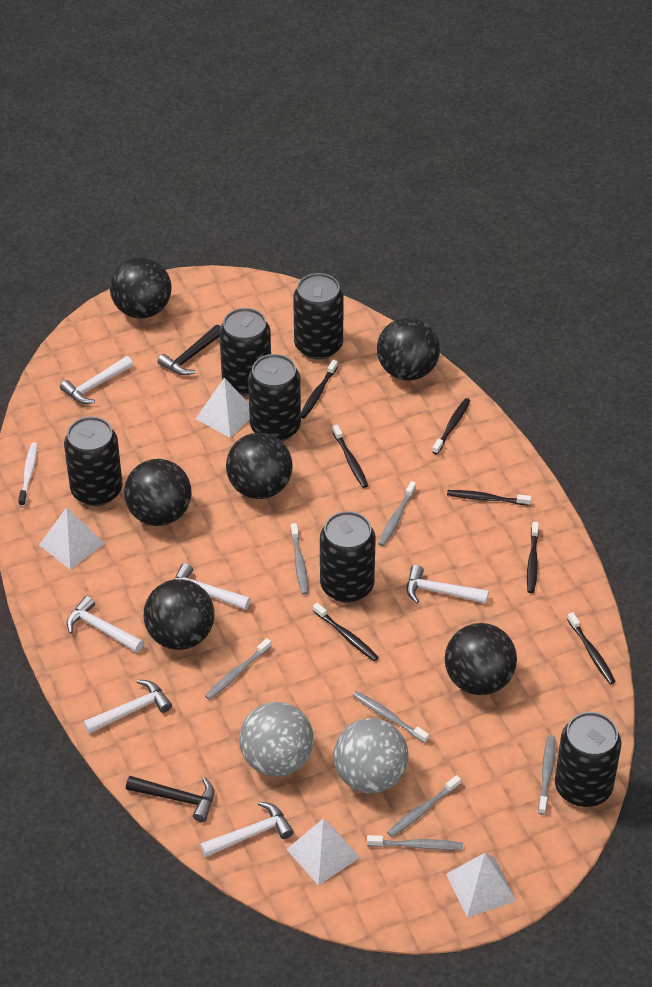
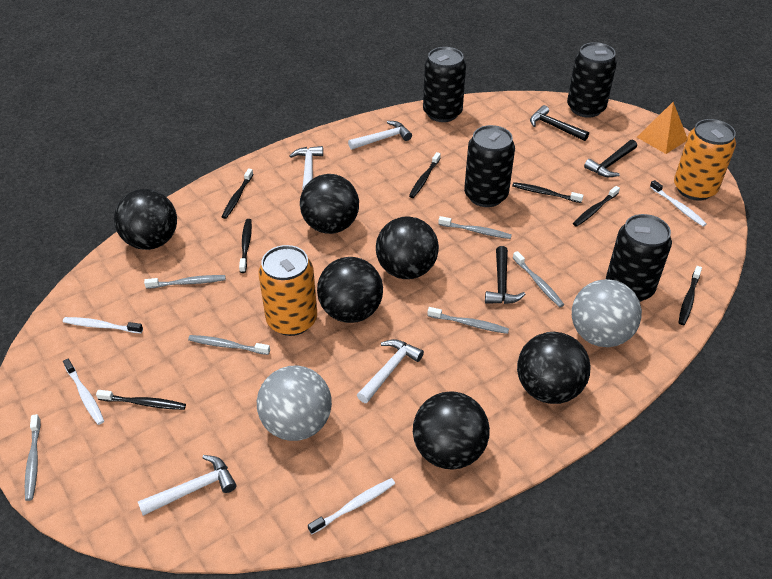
black can: 6 -> 4
black hammer: 2 -> 3
grey toothbrush: 7 -> 6
orange can: 0 -> 2
orange pyramid: 0 -> 1
white hammer: 6 -> 4
white pyramid: 4 -> 0
white toothbrush: 1 -> 4

